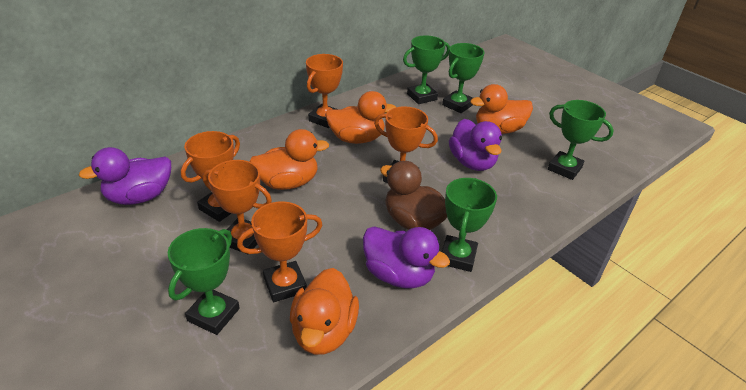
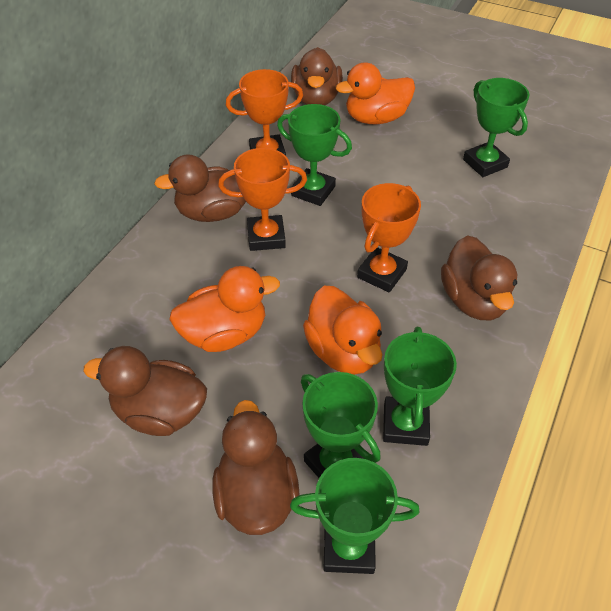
brown duck: 1 -> 5
orange duck: 4 -> 3
orange trophy: 5 -> 3
purple duck: 3 -> 0

